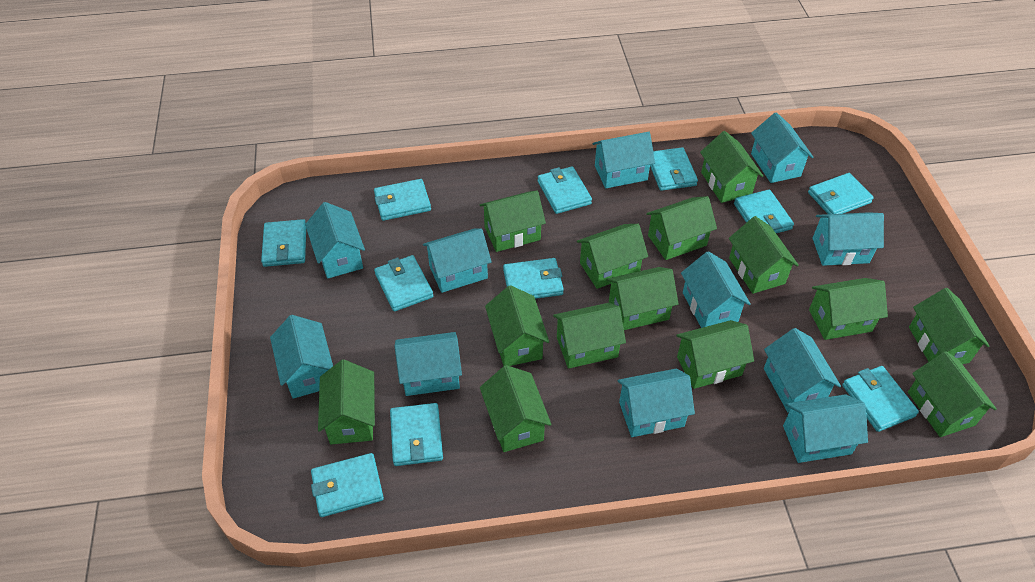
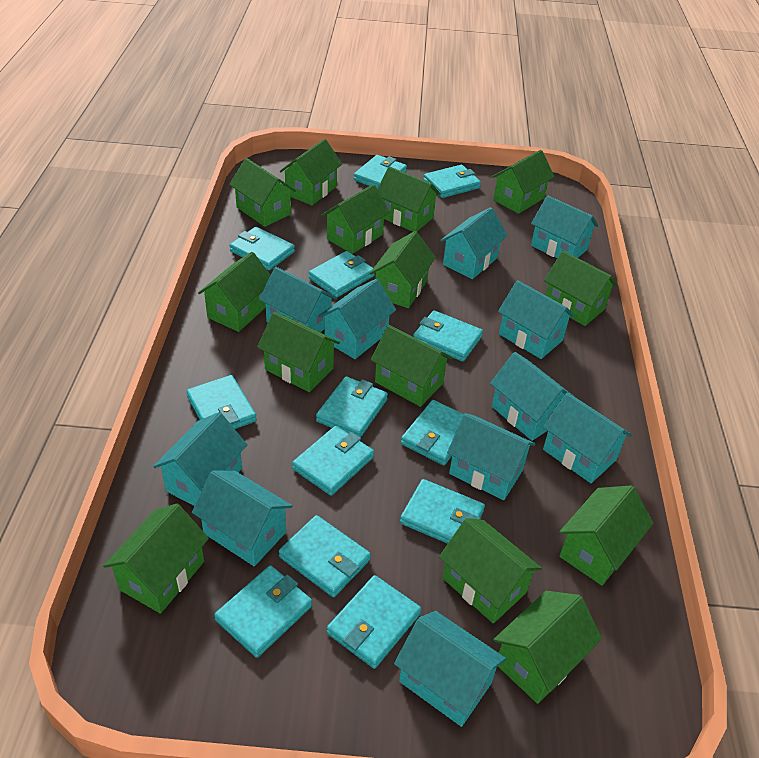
turquoise wallet: 11 -> 13

